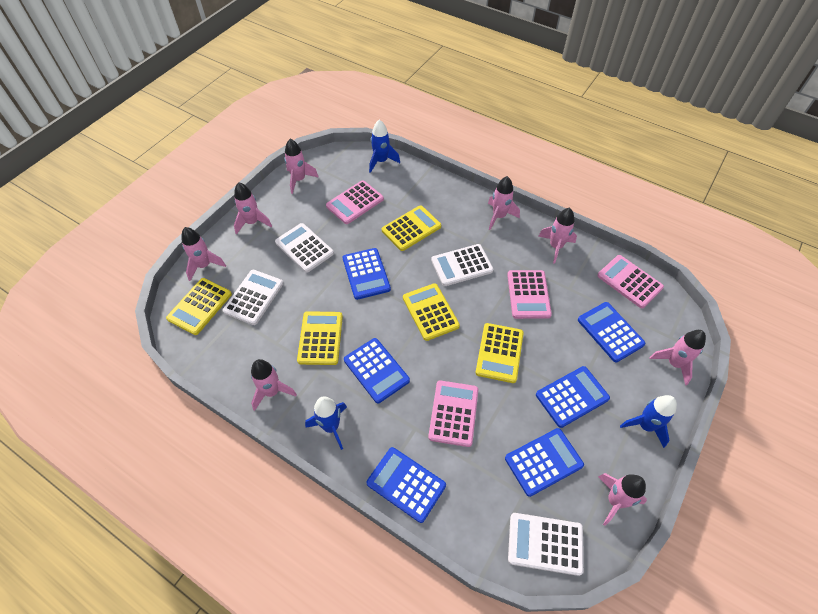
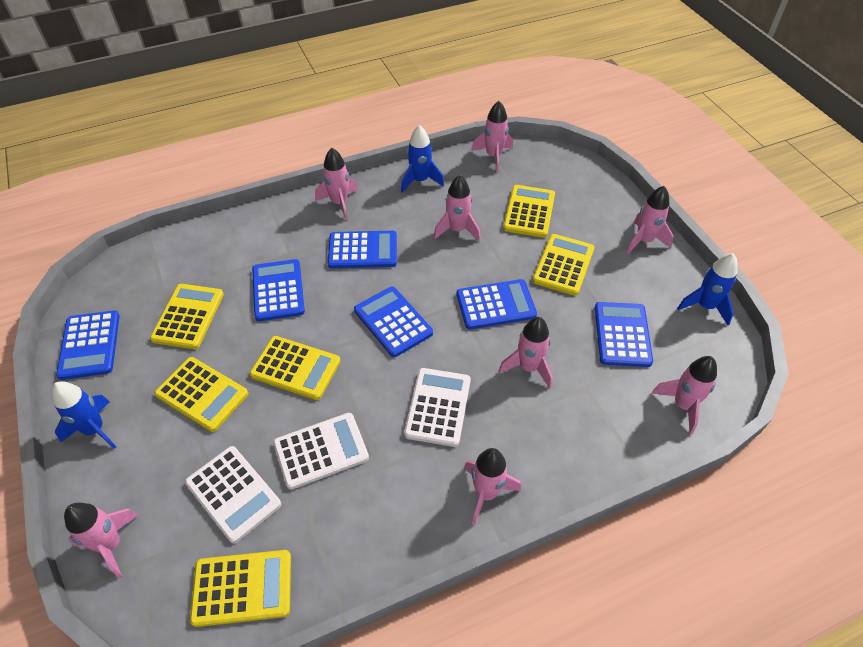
pink calculator: 4 -> 0
white calculator: 4 -> 3
yellow calculator: 5 -> 6

